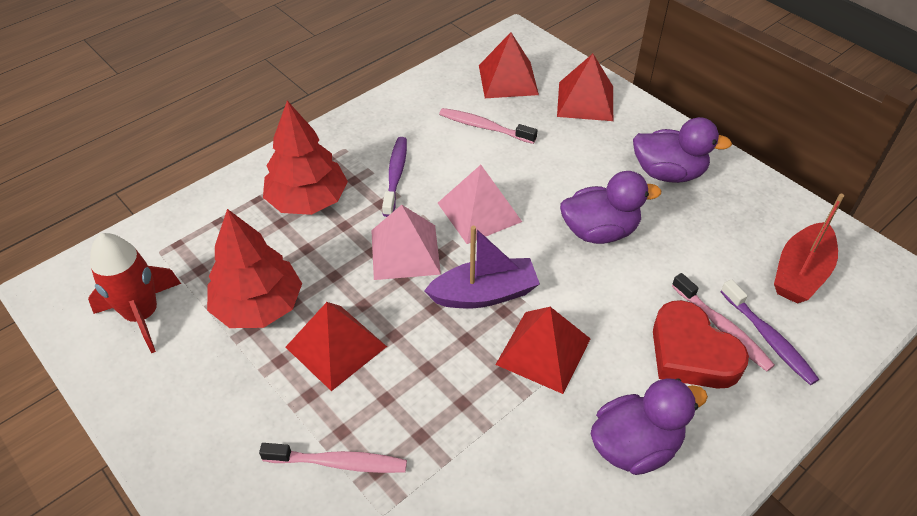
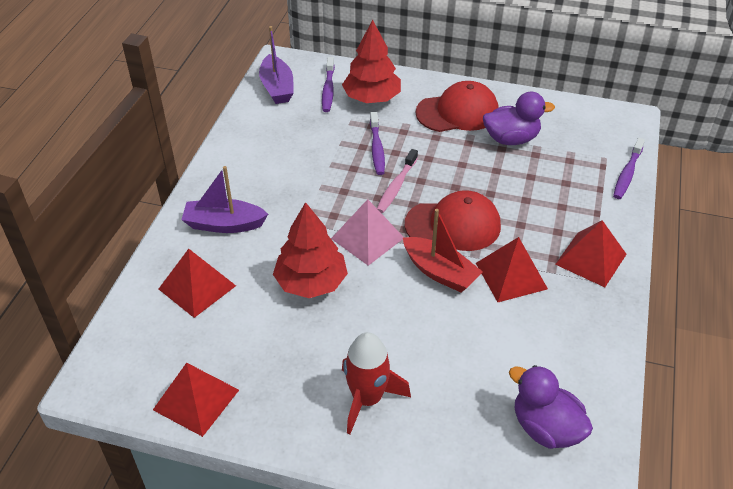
pink pyramid: 2 -> 1
pink toothbrush: 3 -> 1
purple boat: 1 -> 2
purple duck: 3 -> 2
purple toothbrush: 2 -> 3
red cap: 0 -> 2
red heart: 1 -> 0

